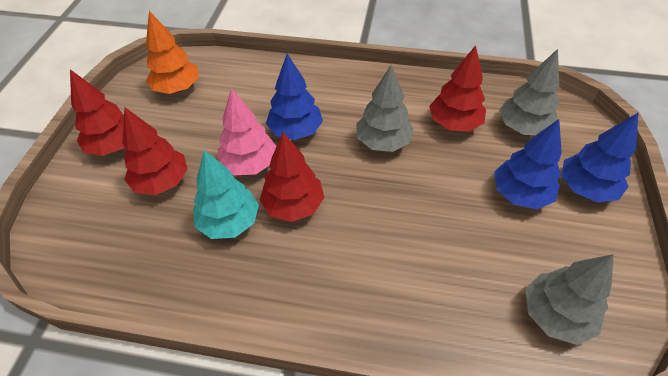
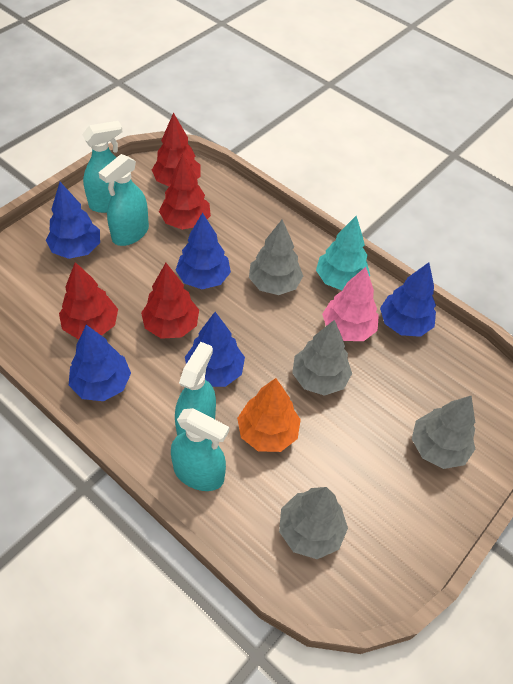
blue tree: 3 -> 5
grey tree: 3 -> 4
turquoise spray bottle: 0 -> 4

